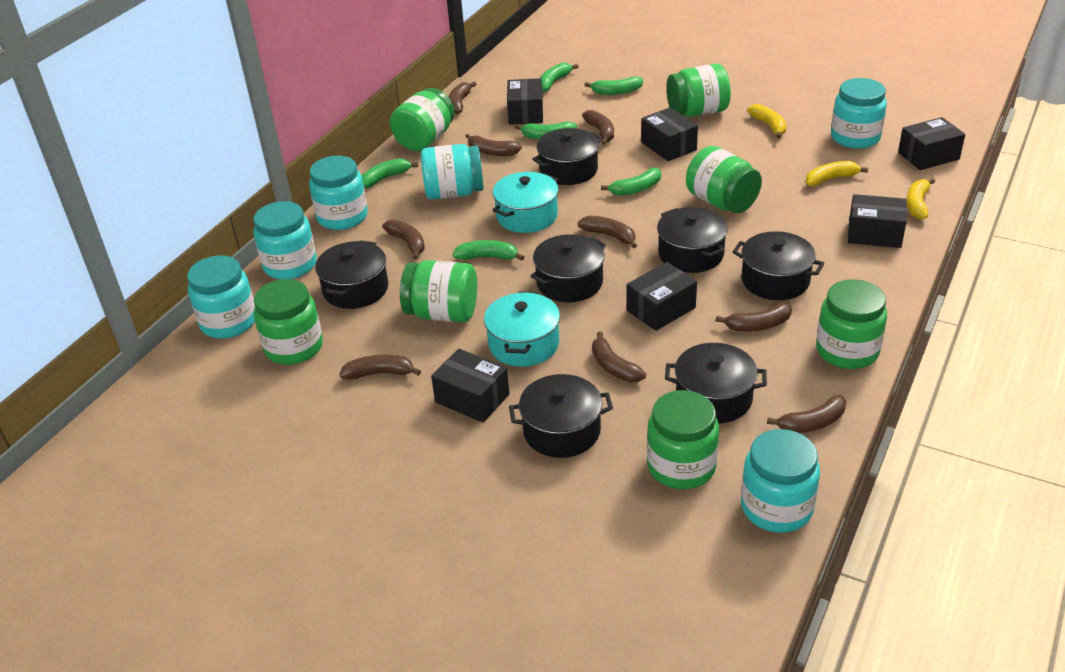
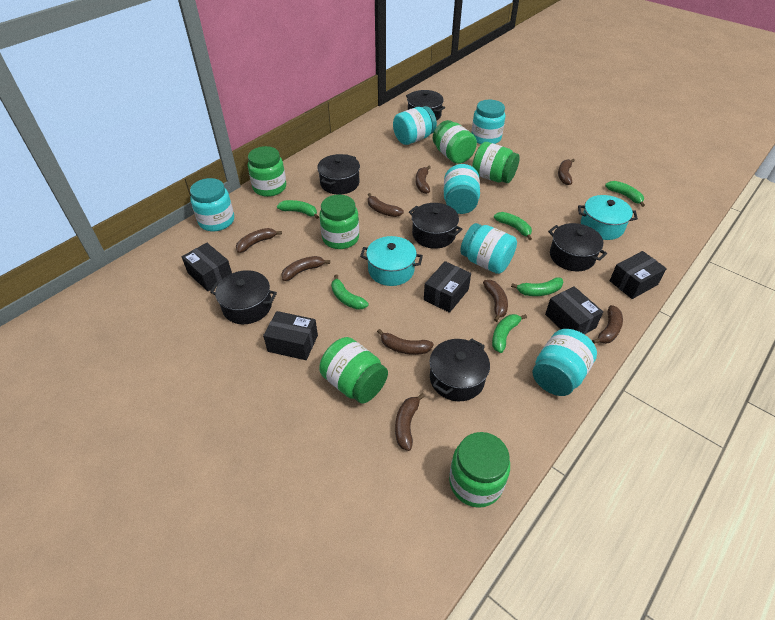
black box: 6 -> 5
black pot: 7 -> 6
green jar: 7 -> 6
yellow banana: 3 -> 0

